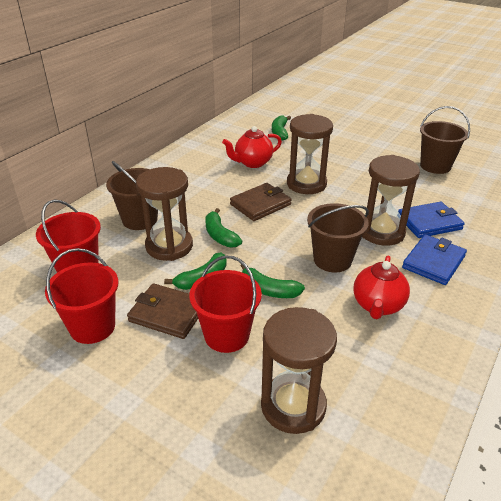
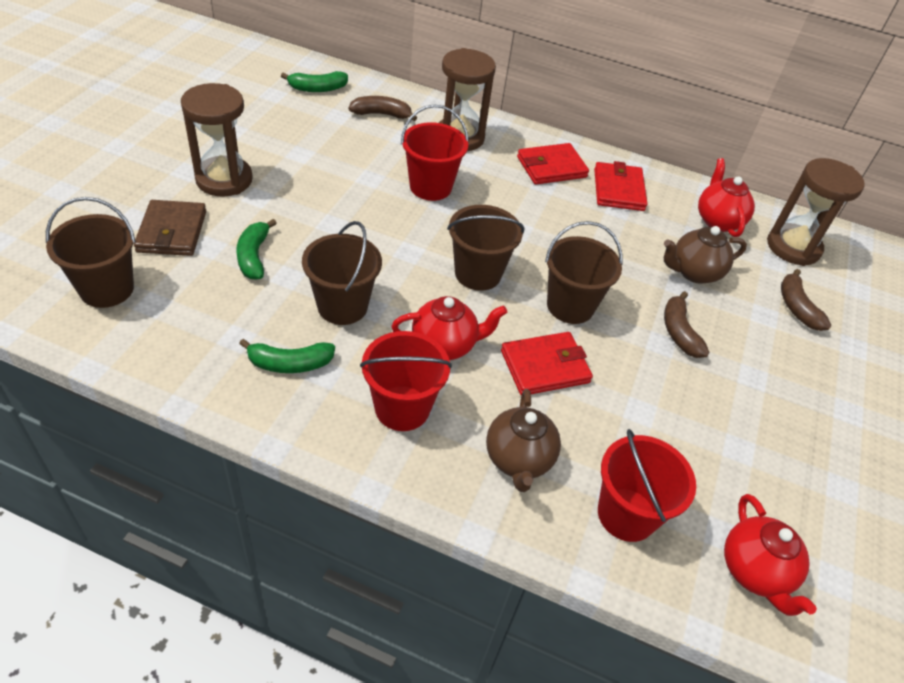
blue wallet: 2 -> 0
brown banana: 0 -> 3
brown bucket: 3 -> 4
brown hourglass: 4 -> 3
brown teapot: 0 -> 2
brown wallet: 2 -> 1
green banana: 4 -> 3
red teapot: 2 -> 3
red wallet: 0 -> 3

